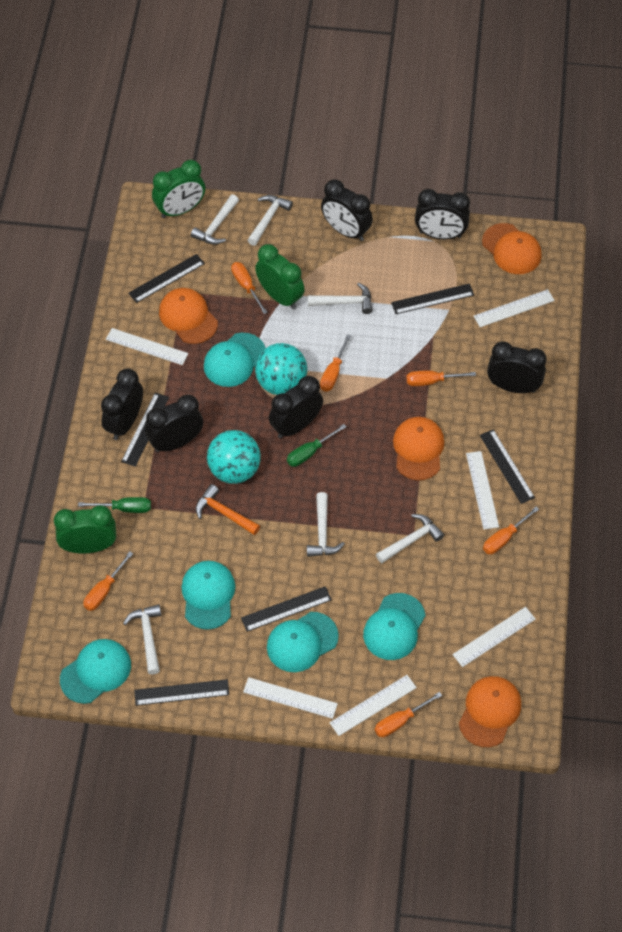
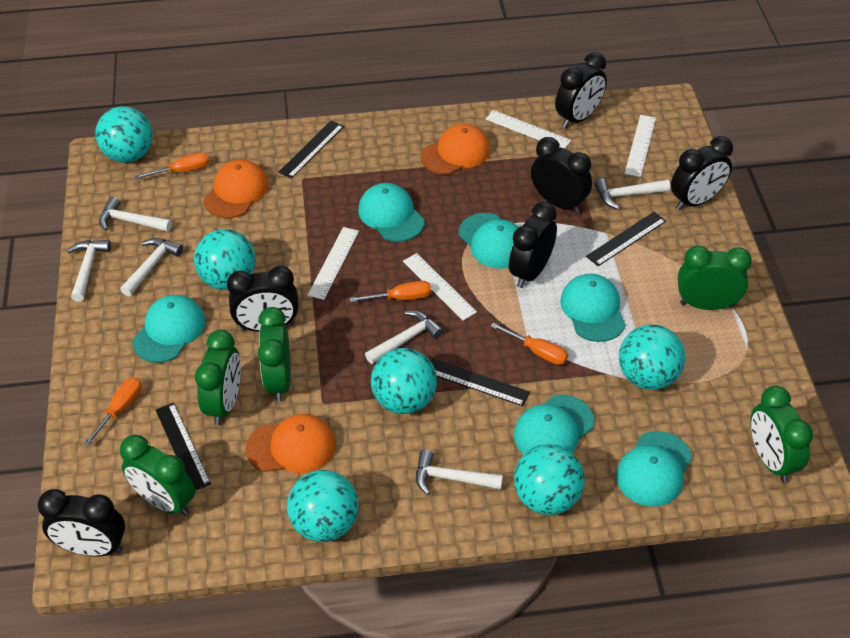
black ruler: 6 -> 4
green clock: 3 -> 5
green screwdriver: 2 -> 0
orange cap: 4 -> 3
orange hammer: 1 -> 0
orange screwdriver: 6 -> 4
turquoise ball: 2 -> 6
turquoise cap: 5 -> 6
white ruler: 6 -> 4

